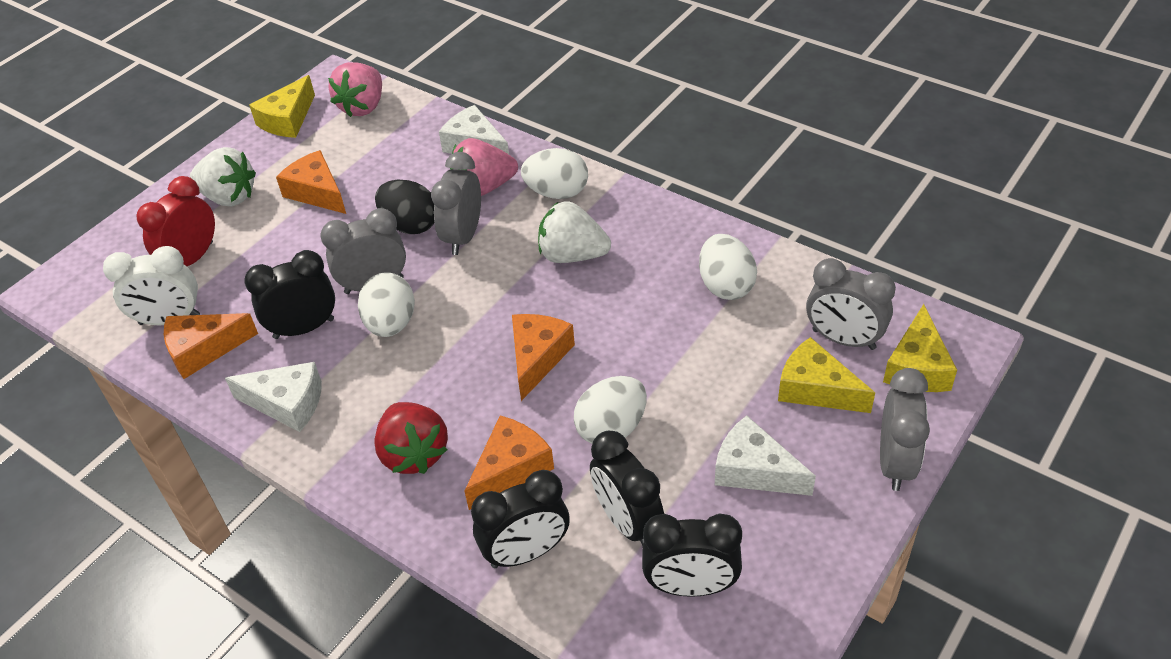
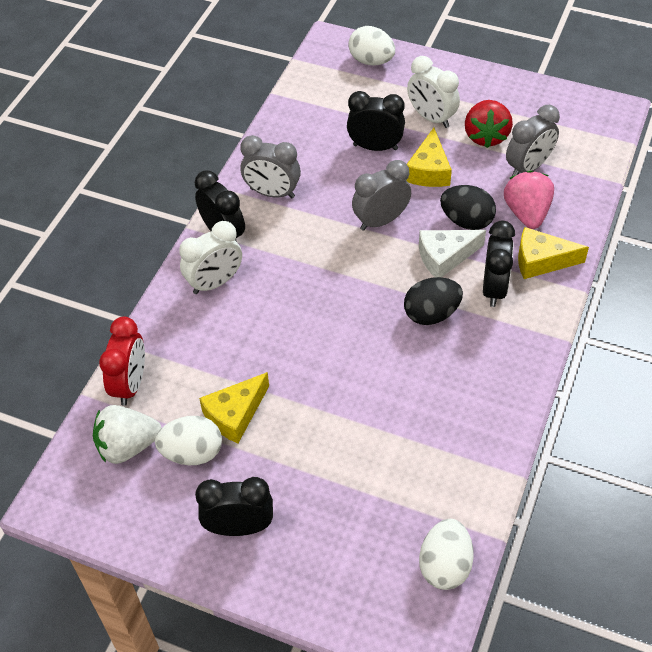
black egg: 1 -> 2
grey clock: 4 -> 3
orange cheese: 4 -> 0
pink strawberry: 2 -> 1
white cheese: 3 -> 1
white clock: 1 -> 2
white egg: 4 -> 3
white strawberry: 2 -> 1

